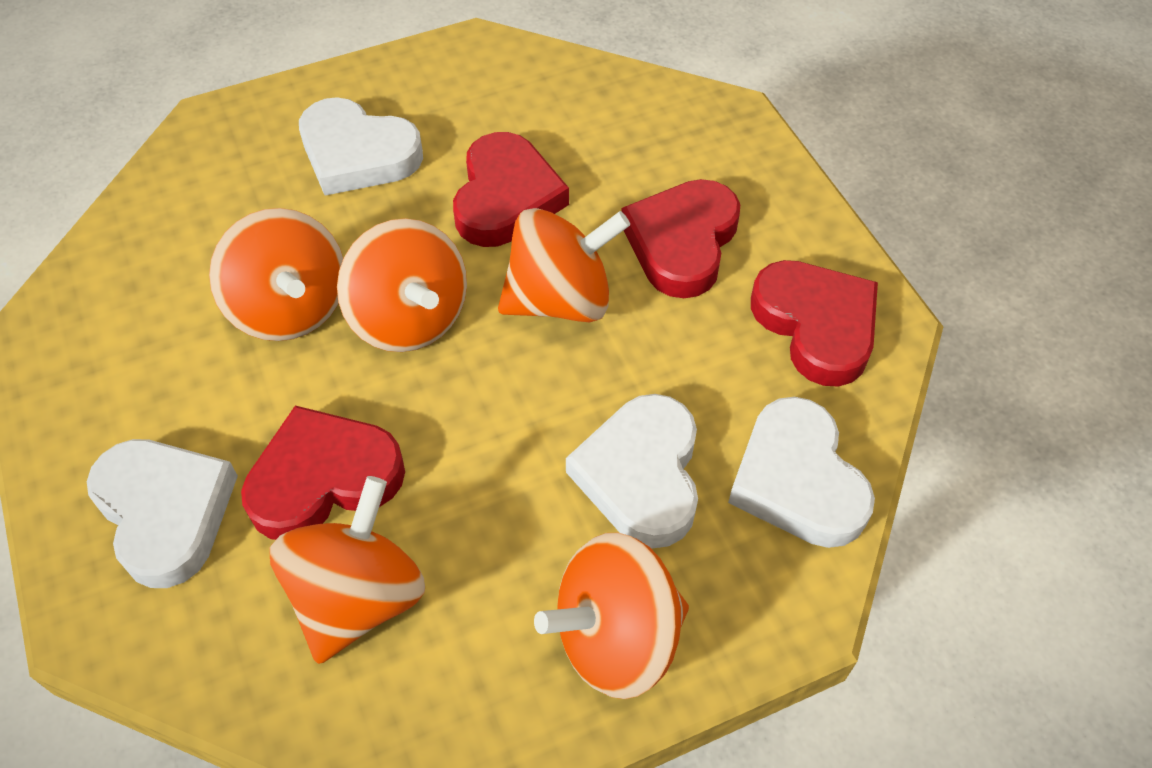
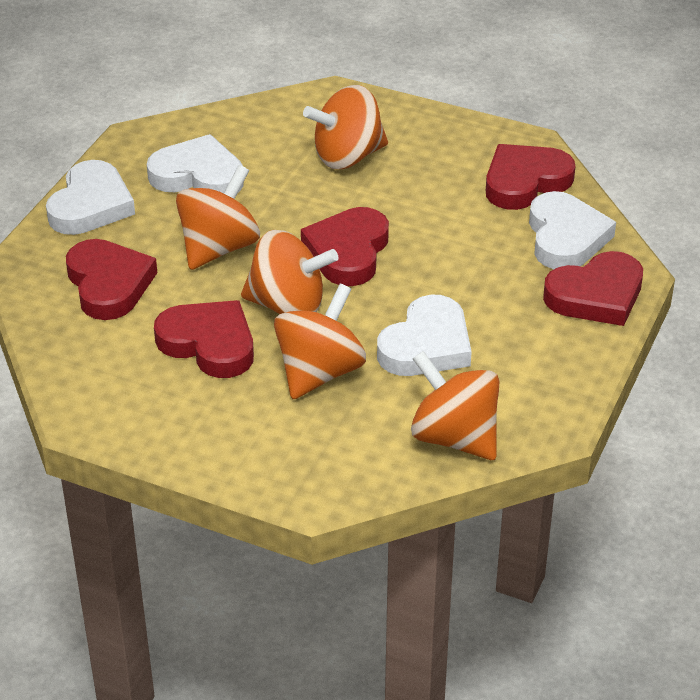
red heart: 4 -> 5

